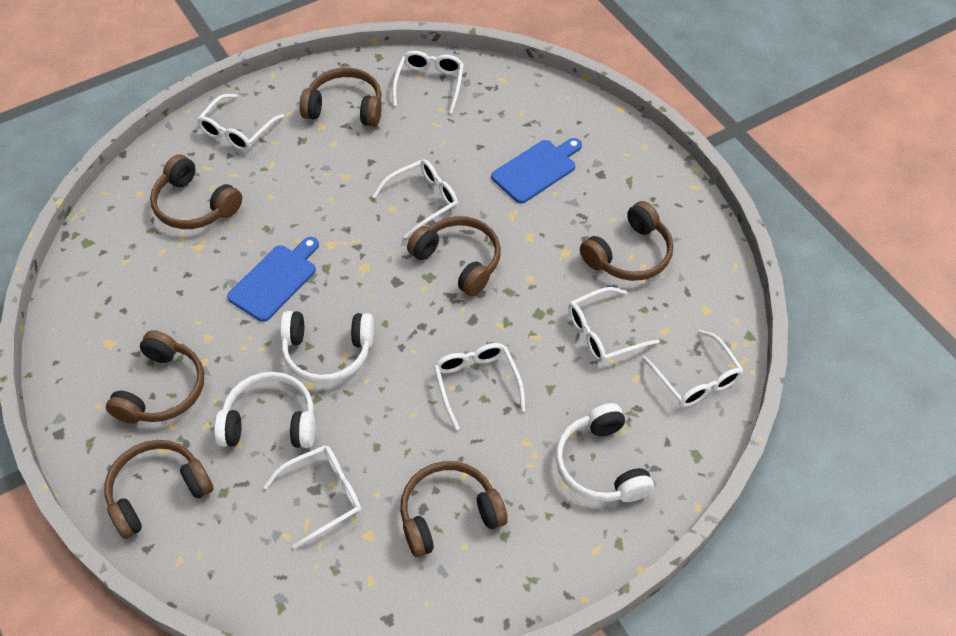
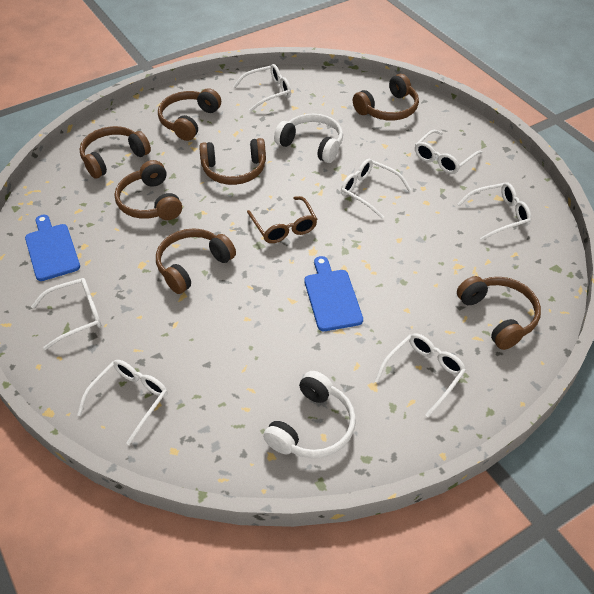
brown glasses: 0 -> 1
white headphones: 3 -> 2

